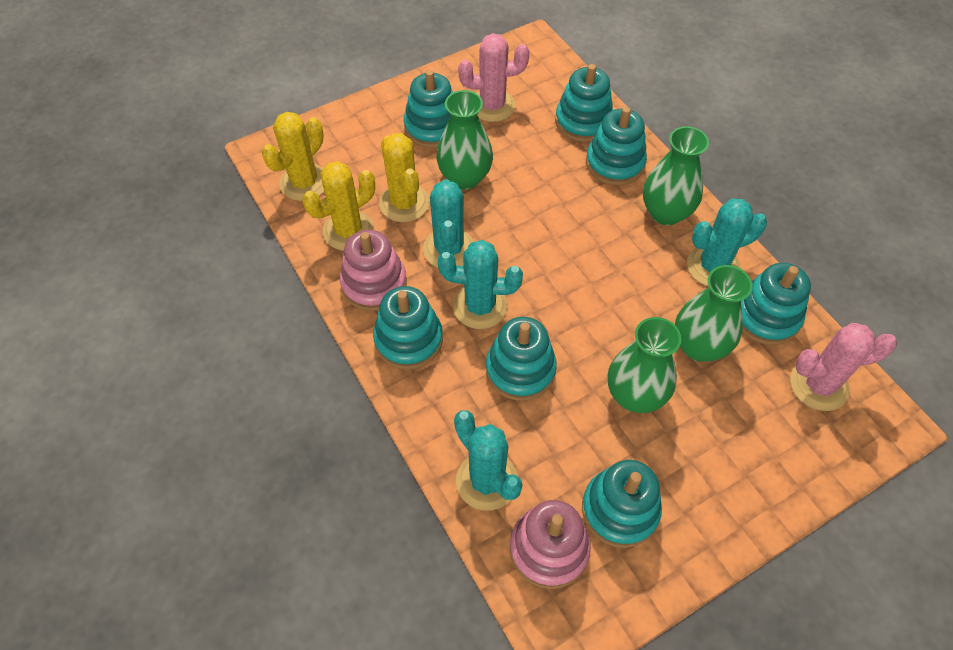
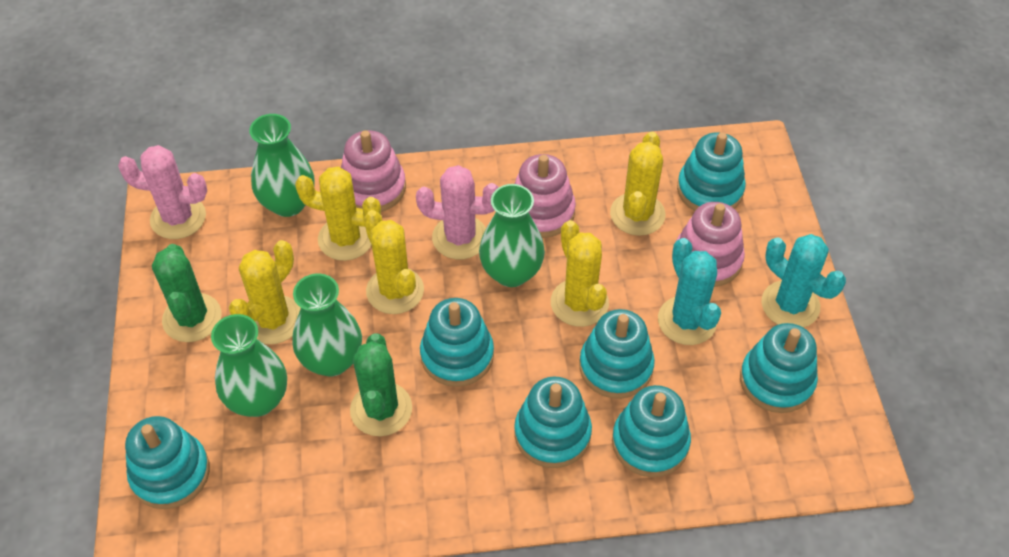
green cactus: 0 -> 2
pink stacking toy: 2 -> 3
turquoise cactus: 4 -> 2
yellow cactus: 3 -> 5

